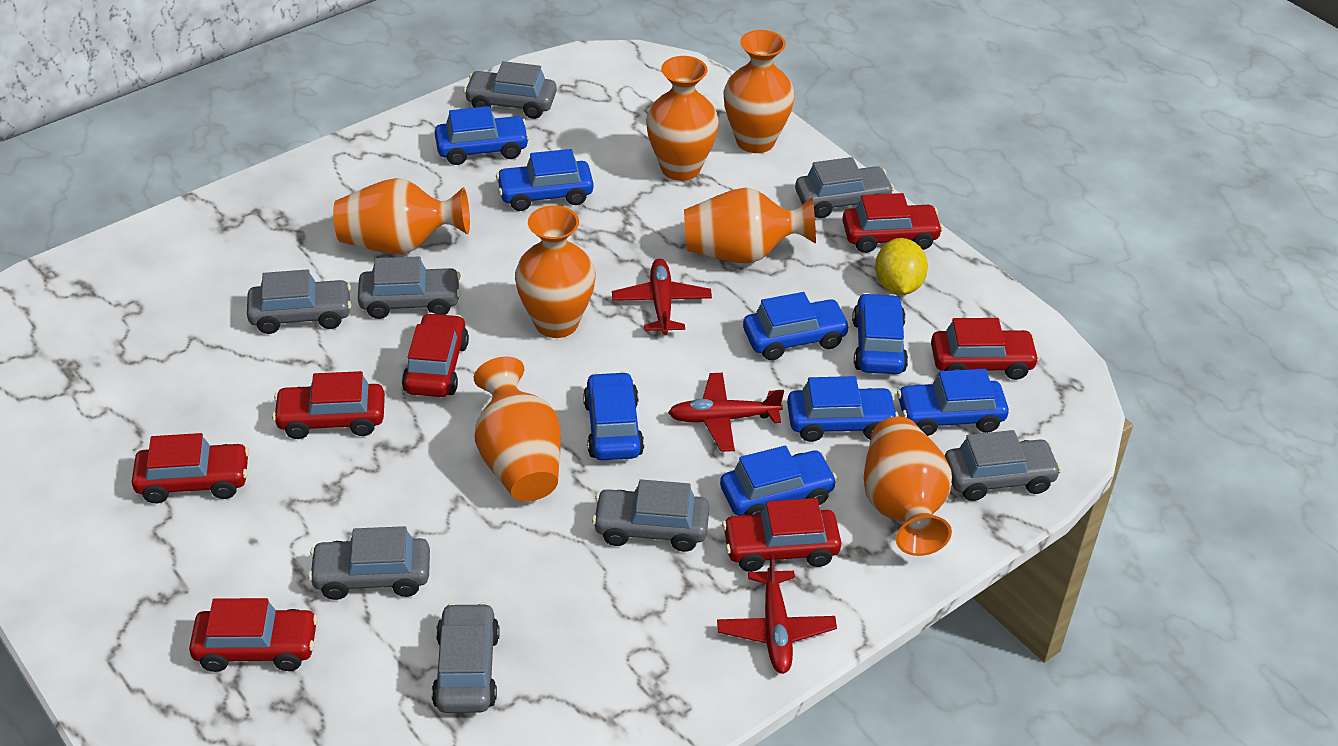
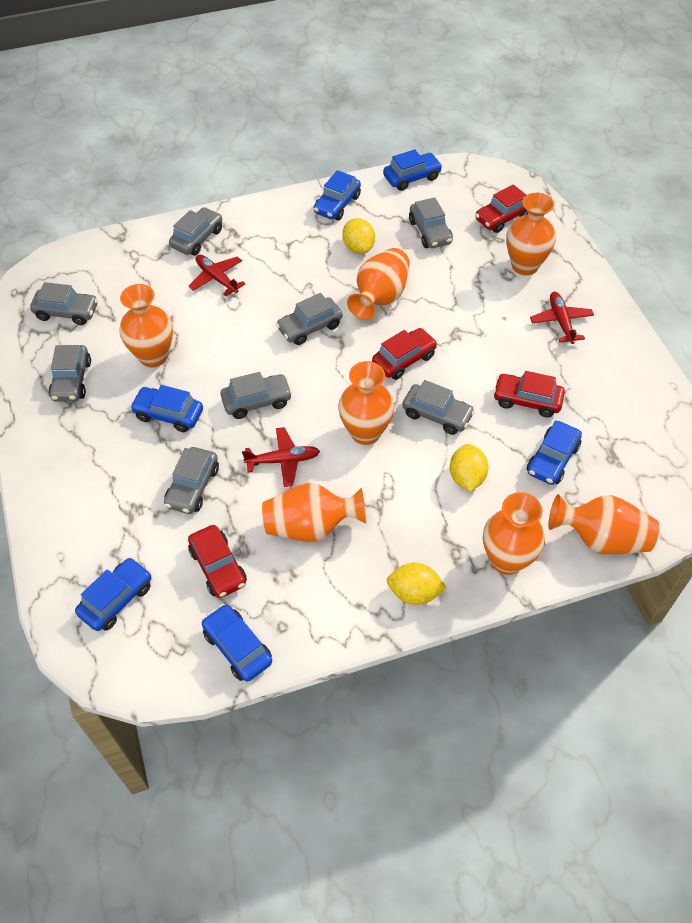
blue car: 8 -> 6
red car: 7 -> 4
yellow lemon: 1 -> 3

